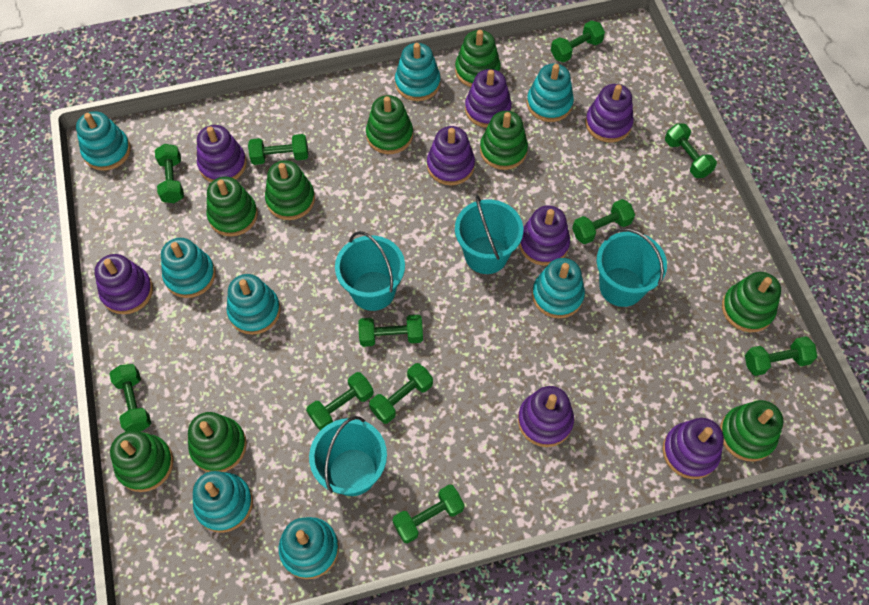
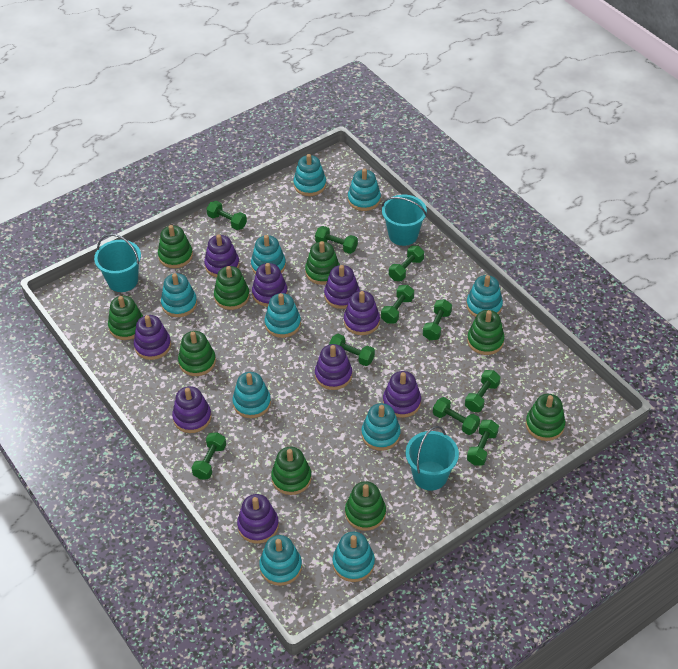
green dumbbell: 11 -> 10
purple stacking toy: 8 -> 9
turquoise bucket: 4 -> 3
turquoise stacking toy: 8 -> 10

